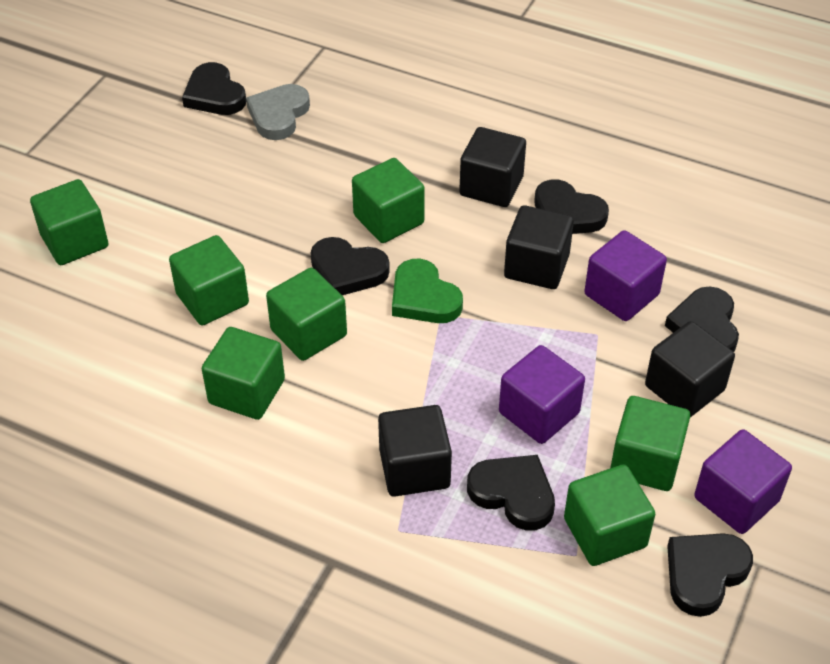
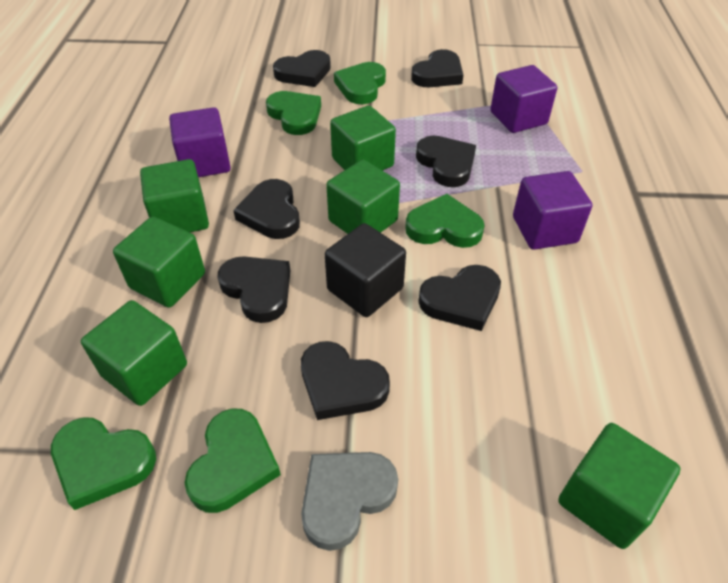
black cube: 4 -> 1
black heart: 6 -> 7
green cube: 7 -> 6
green heart: 1 -> 5

